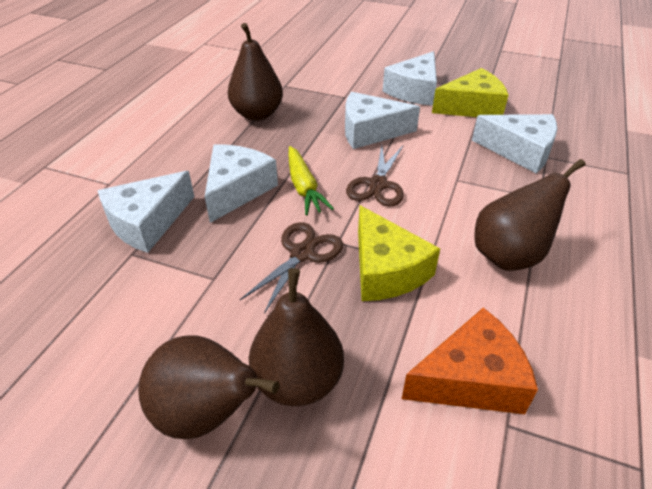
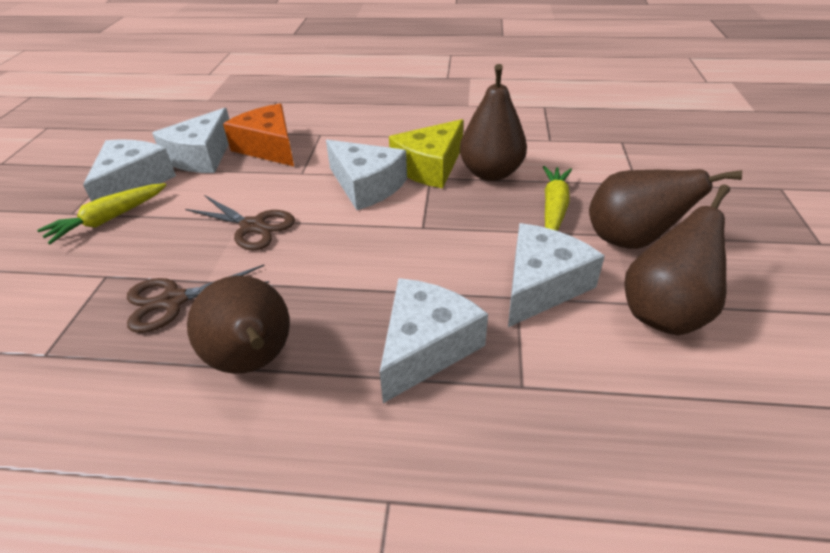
yellow carrot: 1 -> 2
yellow cheese: 2 -> 1

